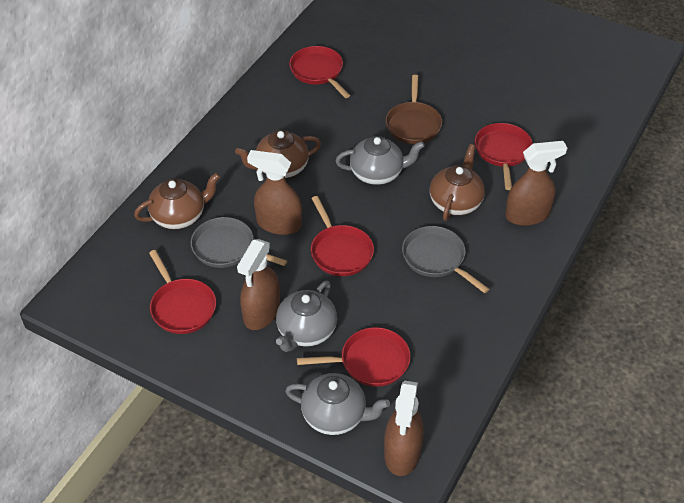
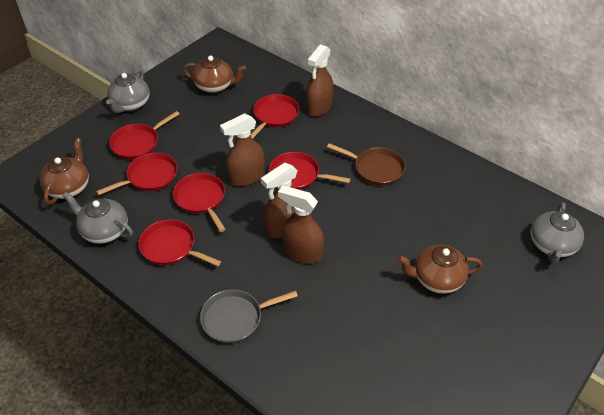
grey pan: 2 -> 1
red pan: 5 -> 6

